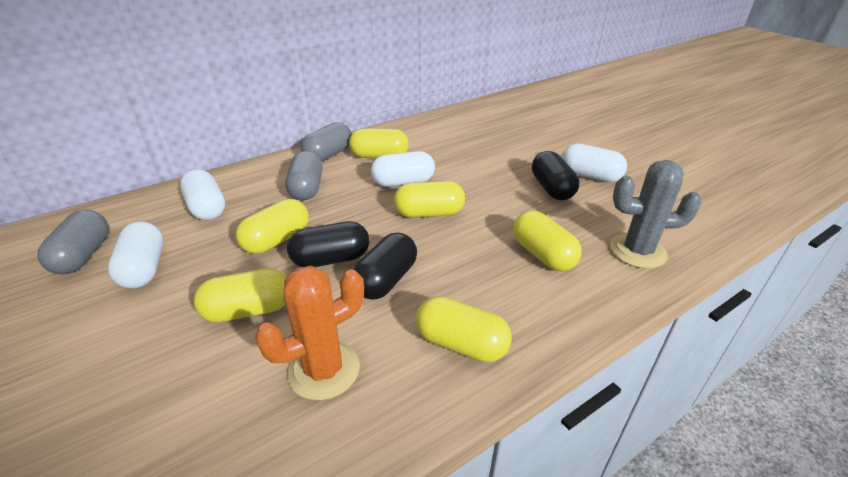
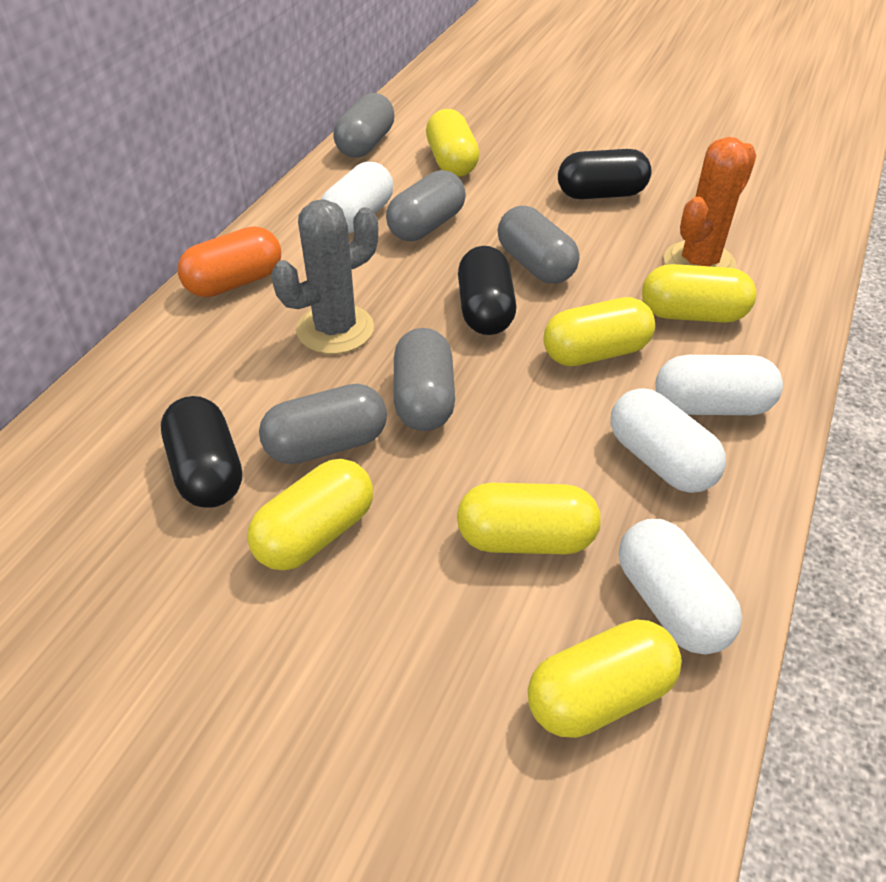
grey capsule: 3 -> 5
orange capsule: 0 -> 1

